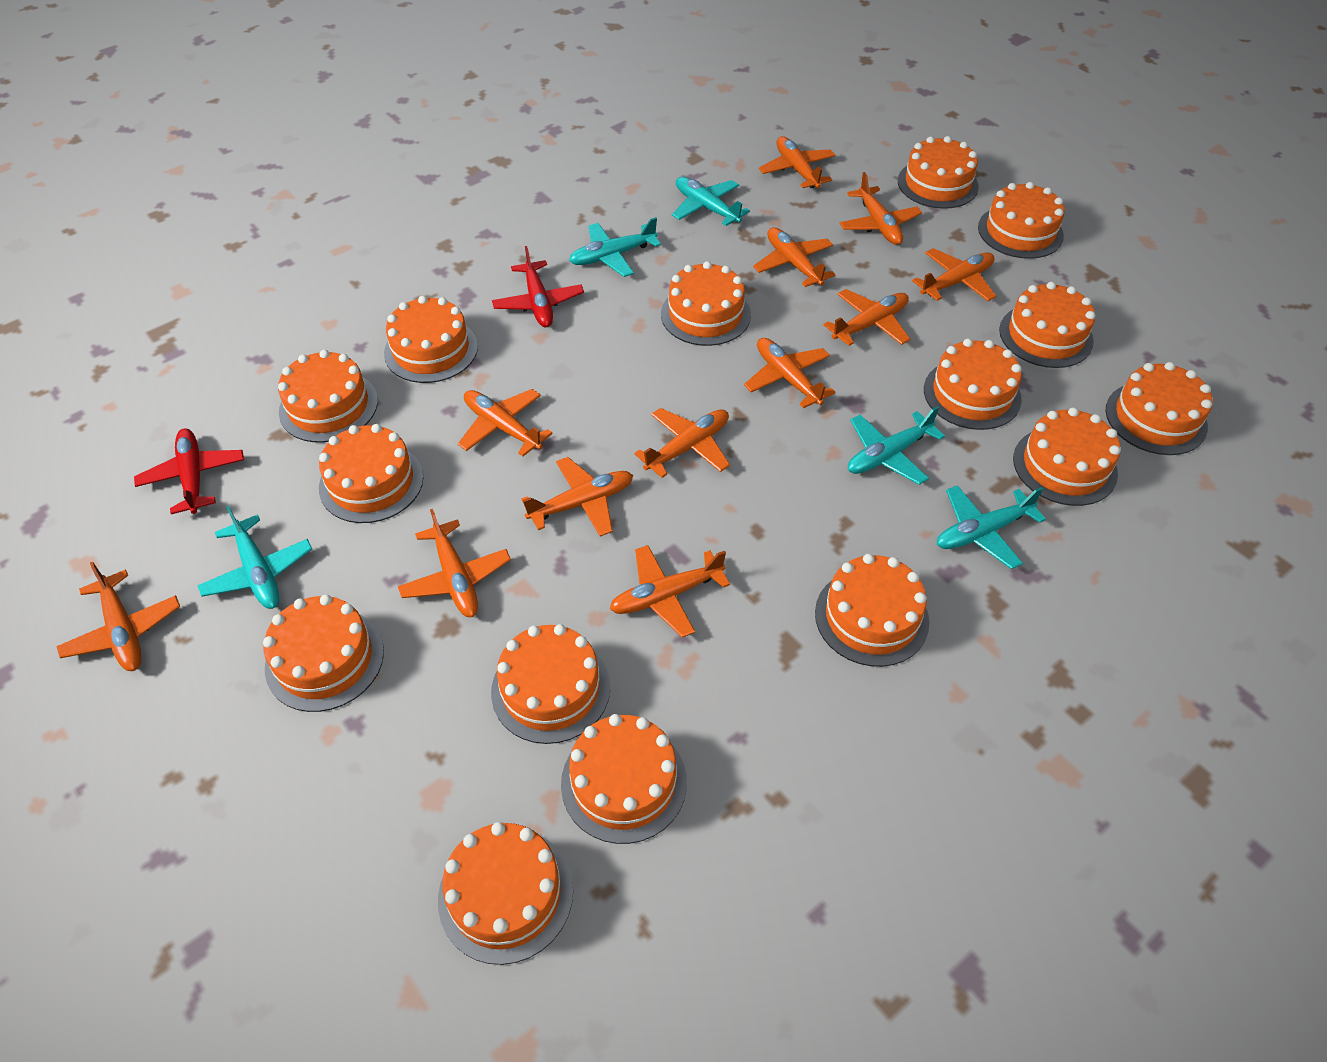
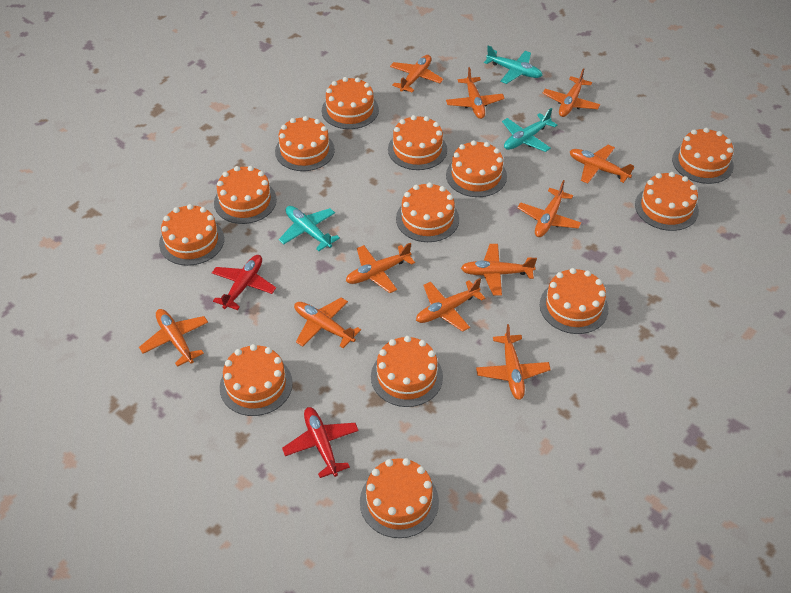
orange cake: 15 -> 13
orange plane: 12 -> 11
turquoise plane: 5 -> 3

